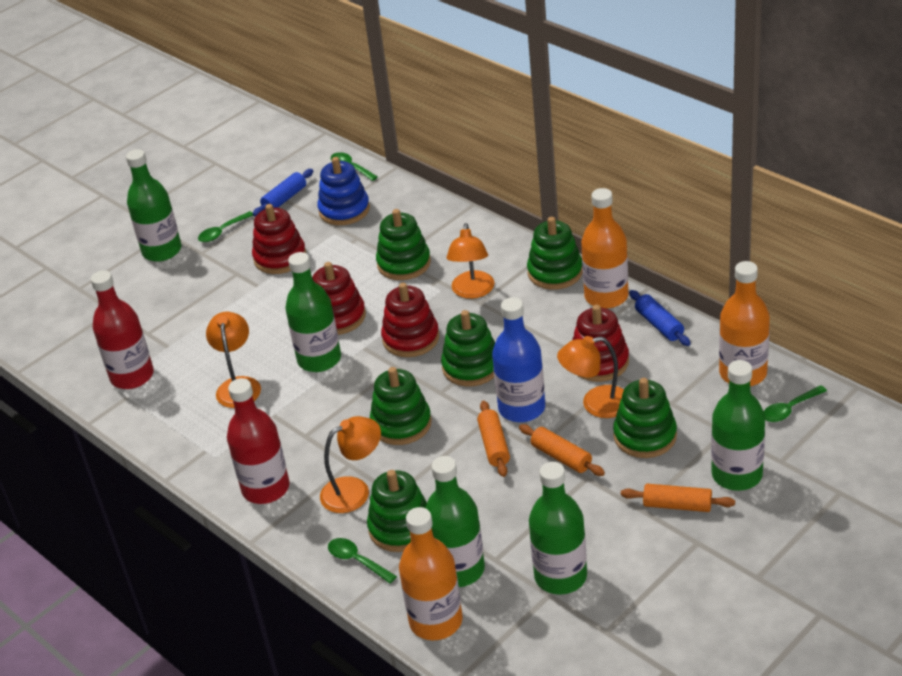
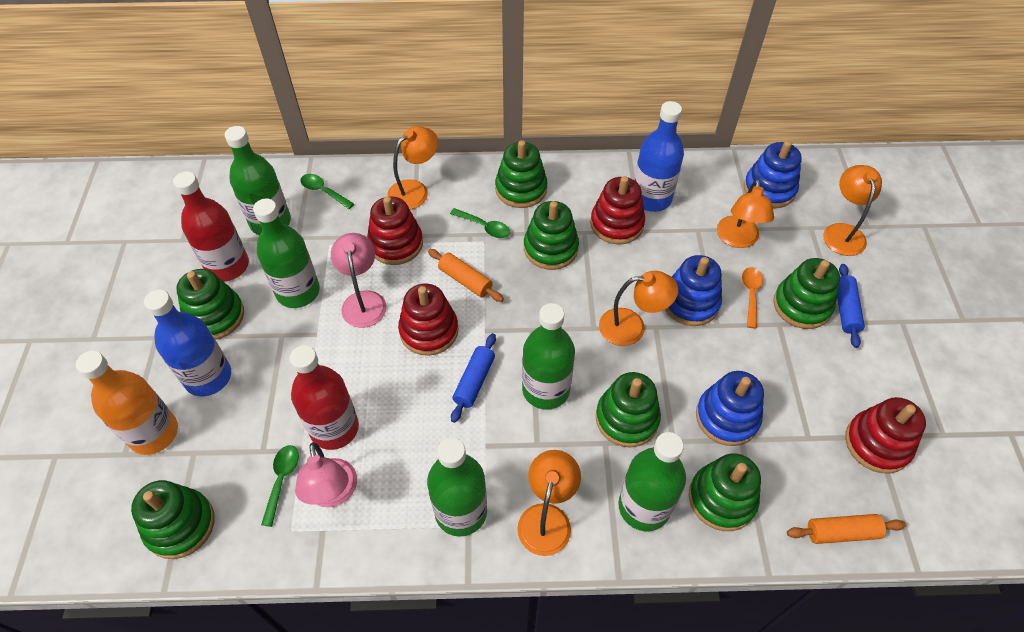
blue bottle: 1 -> 2
blue stacking toy: 1 -> 3
green spoon: 4 -> 3
green stacking toy: 6 -> 7
orange bottle: 3 -> 1
orange lamp: 4 -> 5
orange rolling pin: 3 -> 2
orange spoon: 0 -> 1
pink lamp: 0 -> 2

